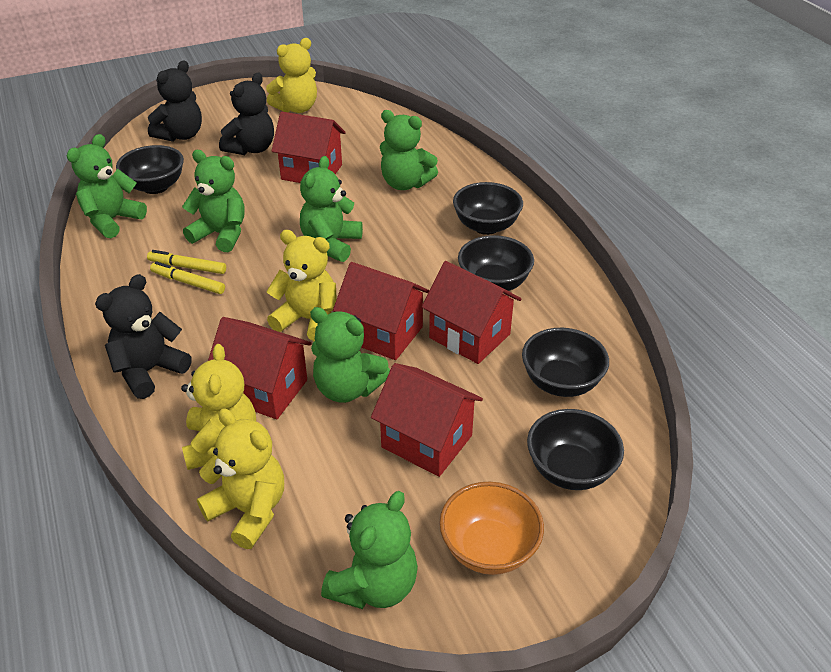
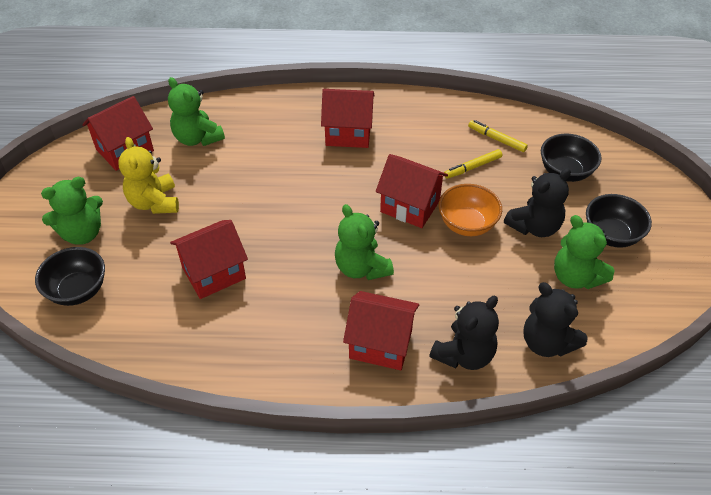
black bowl: 5 -> 3
green teddy bear: 6 -> 4
yellow teddy bear: 4 -> 1

